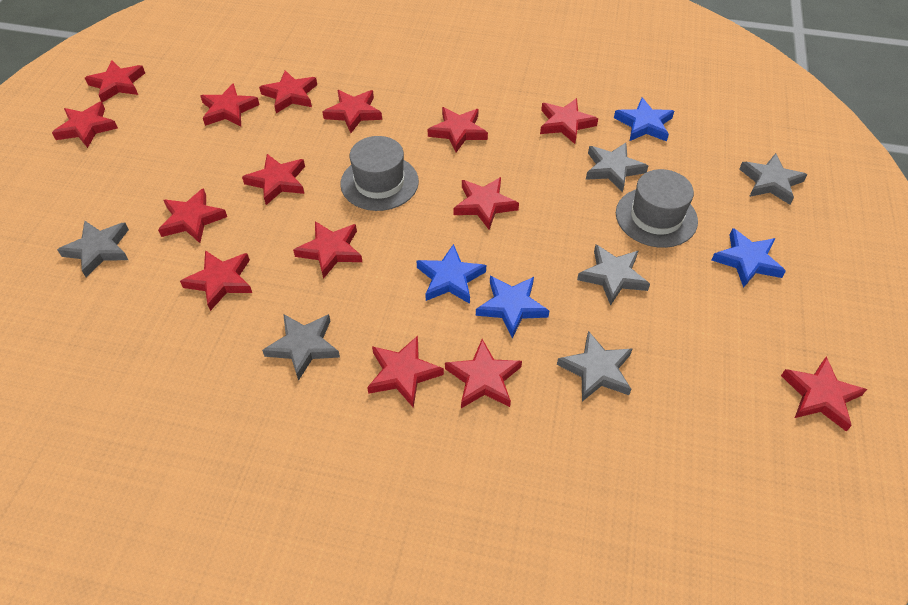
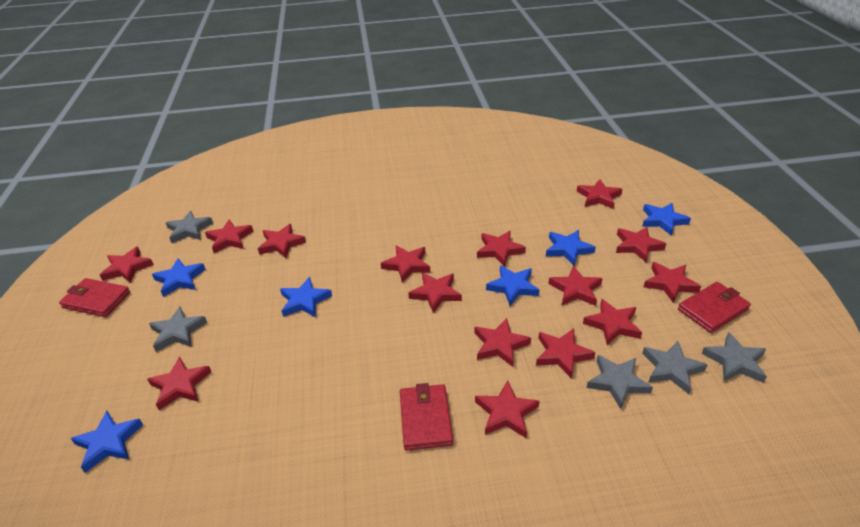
blue star: 4 -> 6
grey hat: 2 -> 0
grey star: 6 -> 5
red wallet: 0 -> 3

